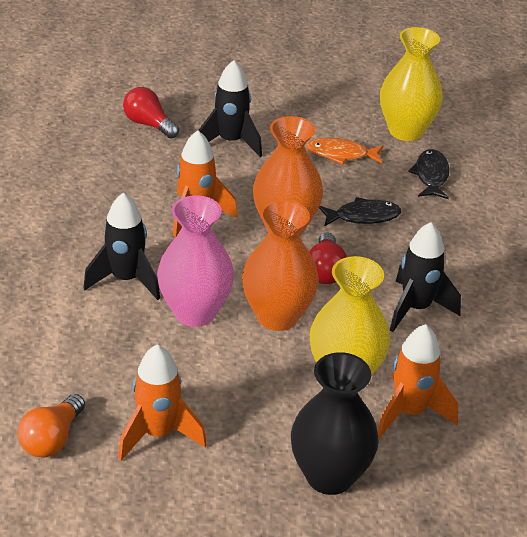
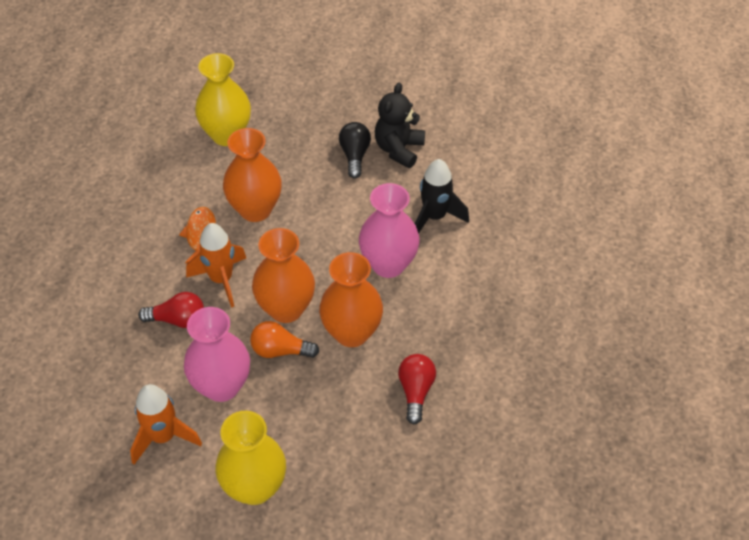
black fish: 2 -> 0
black light bulb: 0 -> 1
black rocket: 3 -> 1
black teddy bear: 0 -> 1
black vase: 1 -> 0
orange rocket: 3 -> 2
orange vase: 2 -> 3
pink vase: 1 -> 2

